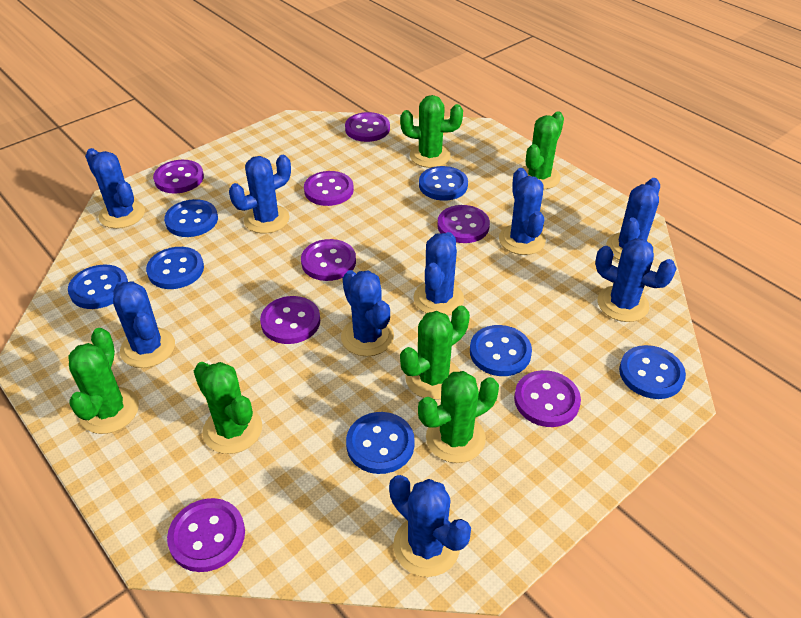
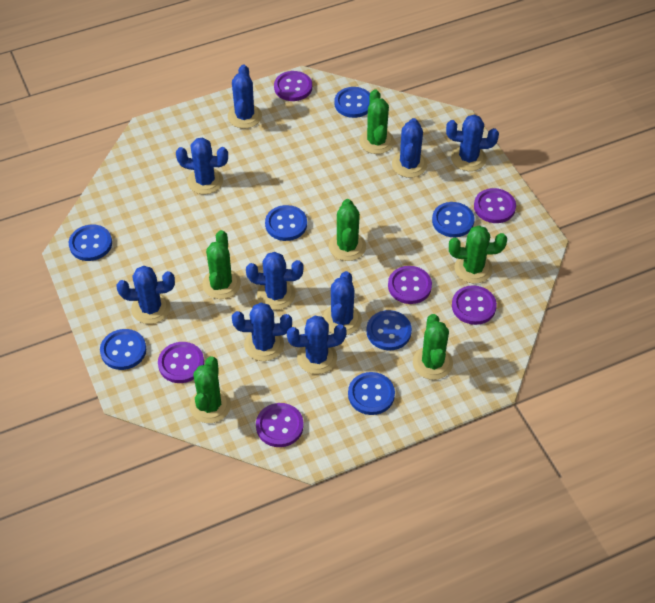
purple button: 8 -> 6

